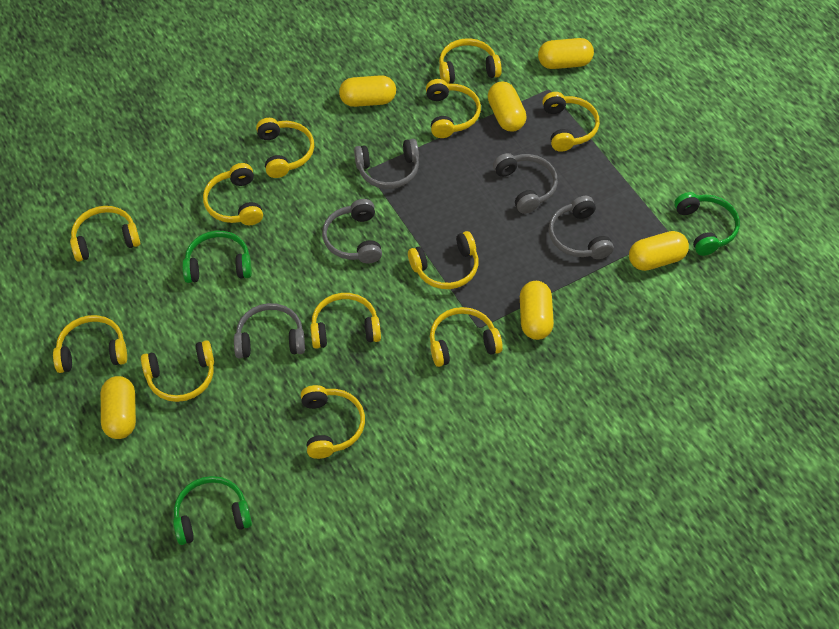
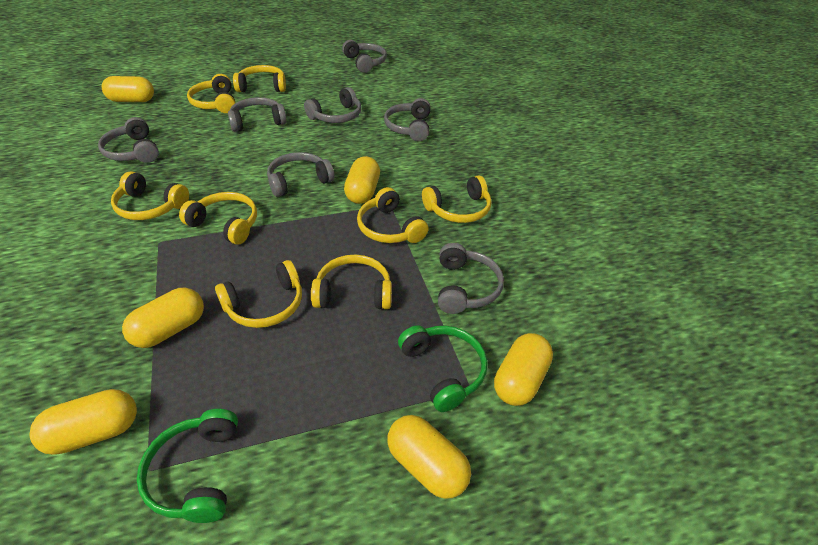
green headphones: 3 -> 2
grey headphones: 5 -> 7
yellow headphones: 12 -> 8

